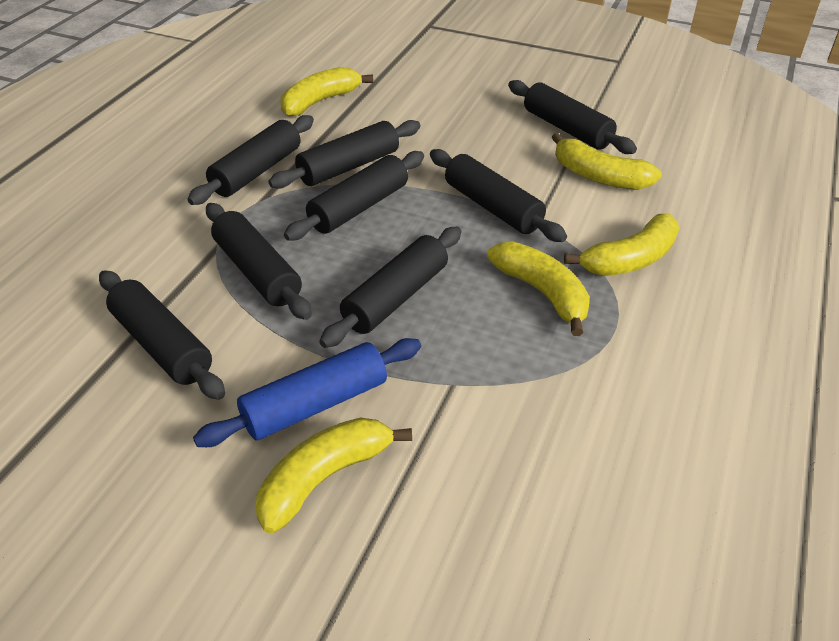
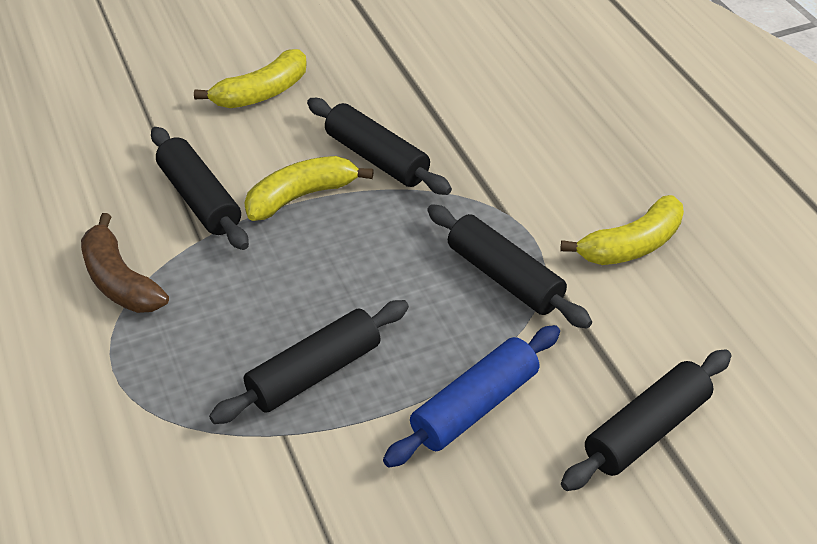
black rolling pin: 8 -> 5
brown banana: 0 -> 1
yellow banana: 5 -> 3

